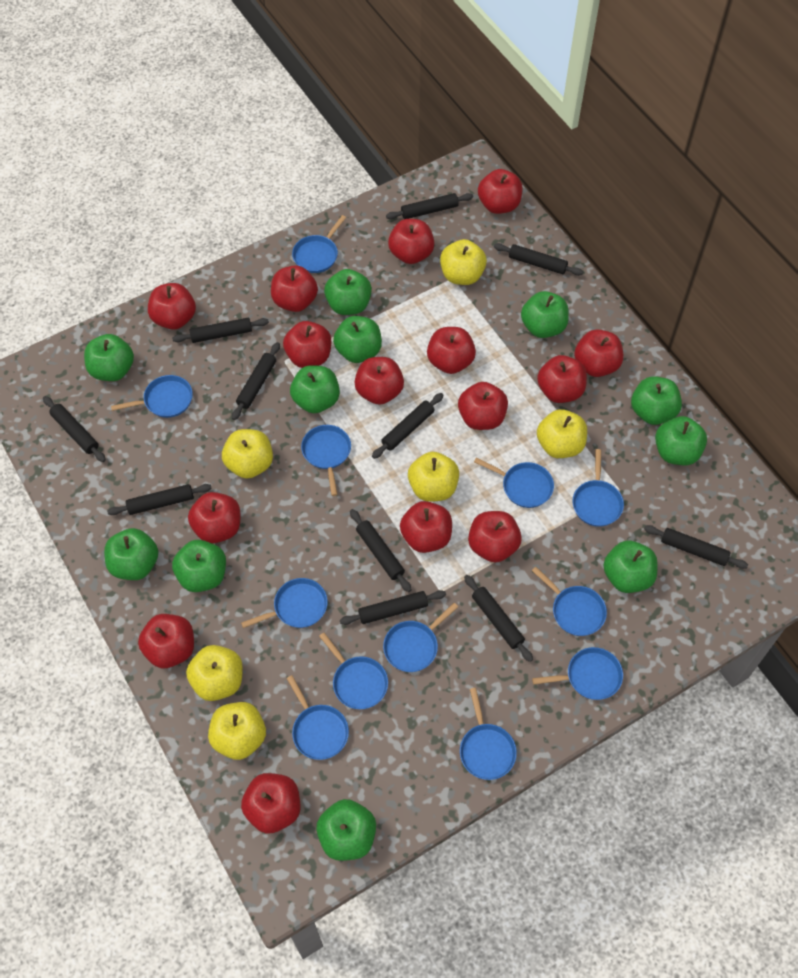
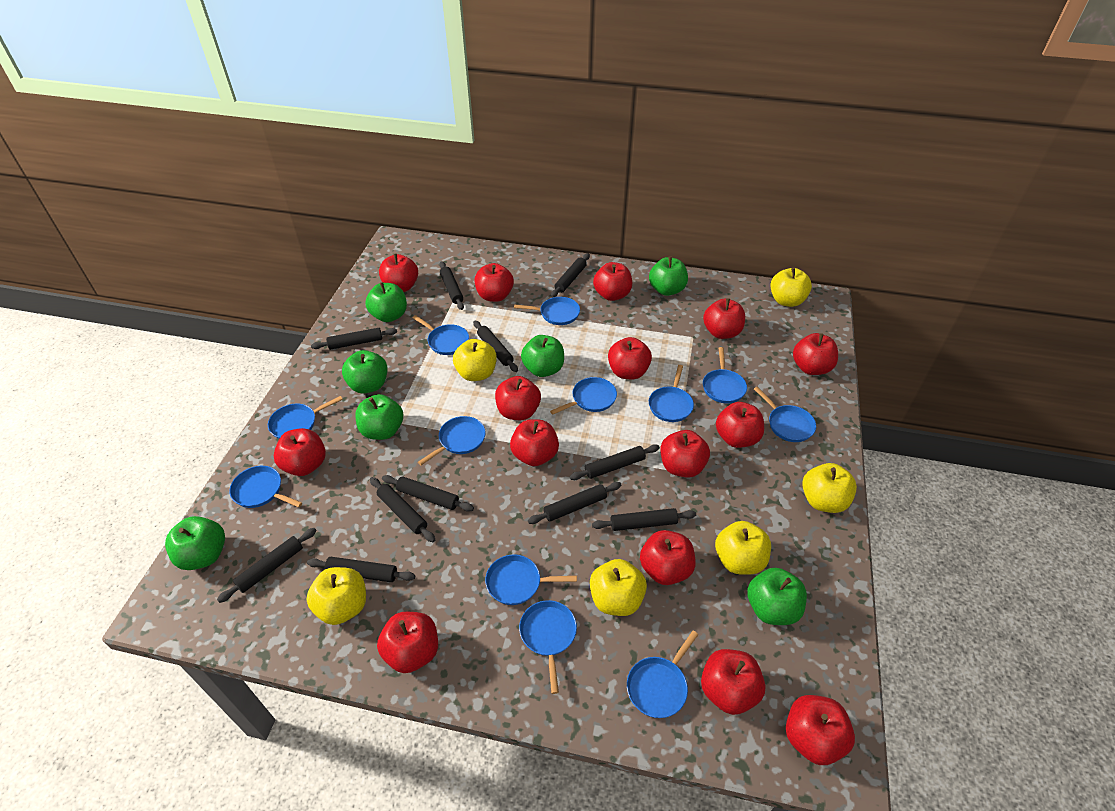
green apple: 11 -> 7

